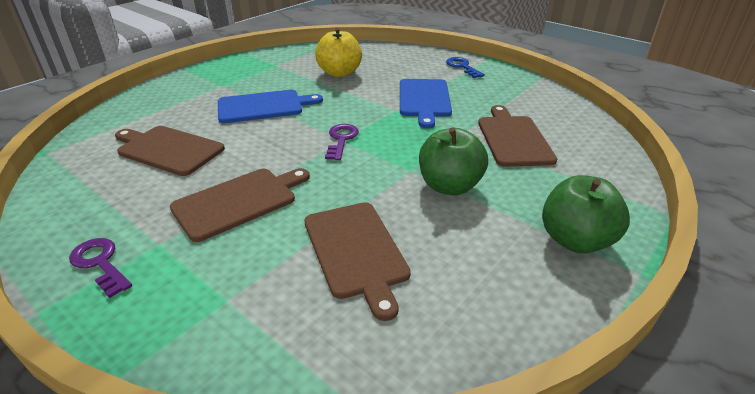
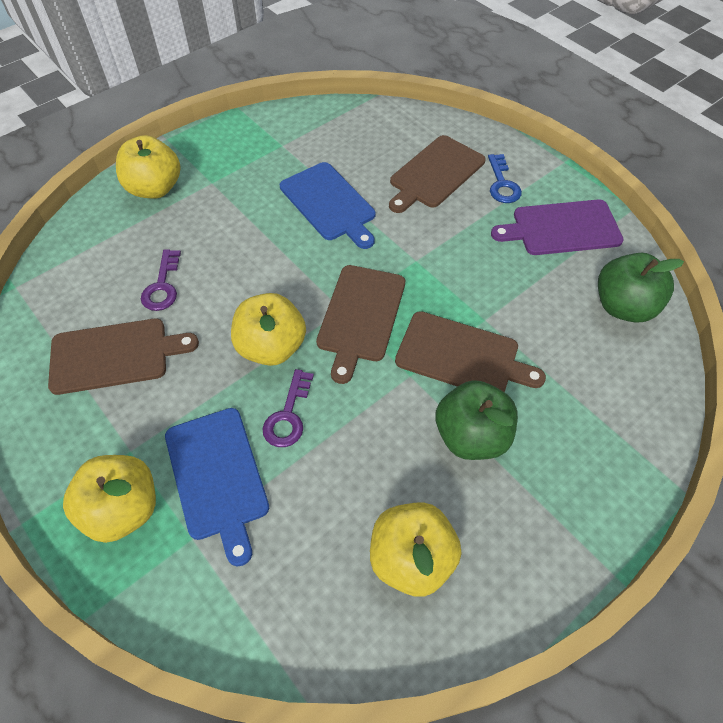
purple cutting board: 0 -> 1
yellow apple: 1 -> 4

